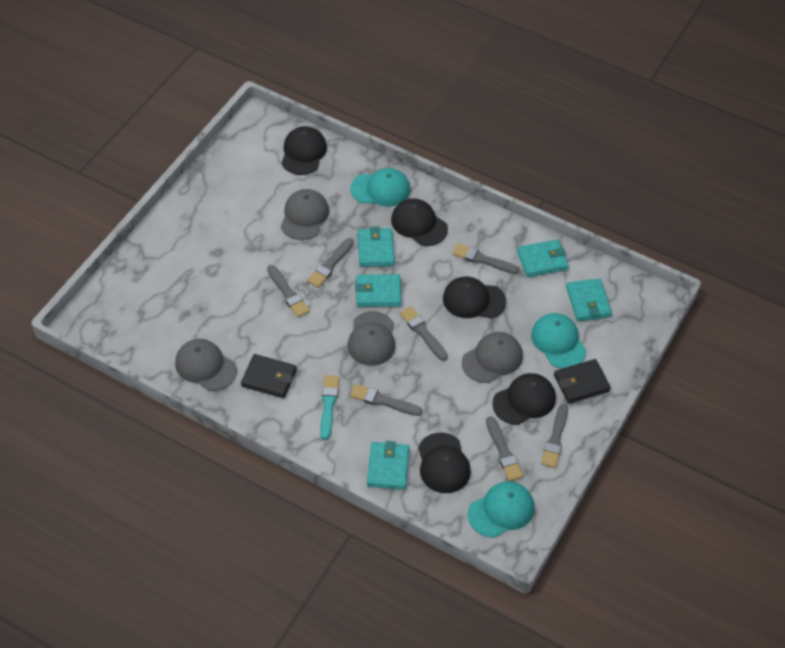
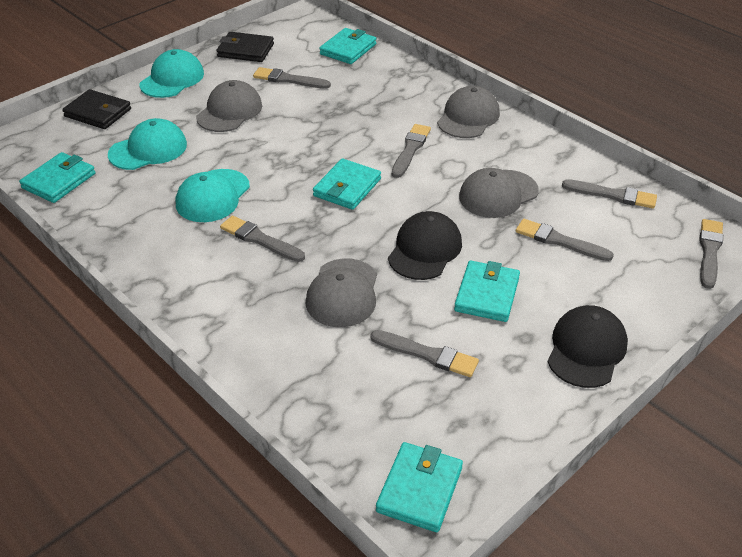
black cap: 5 -> 2
turquoise brush: 1 -> 0

